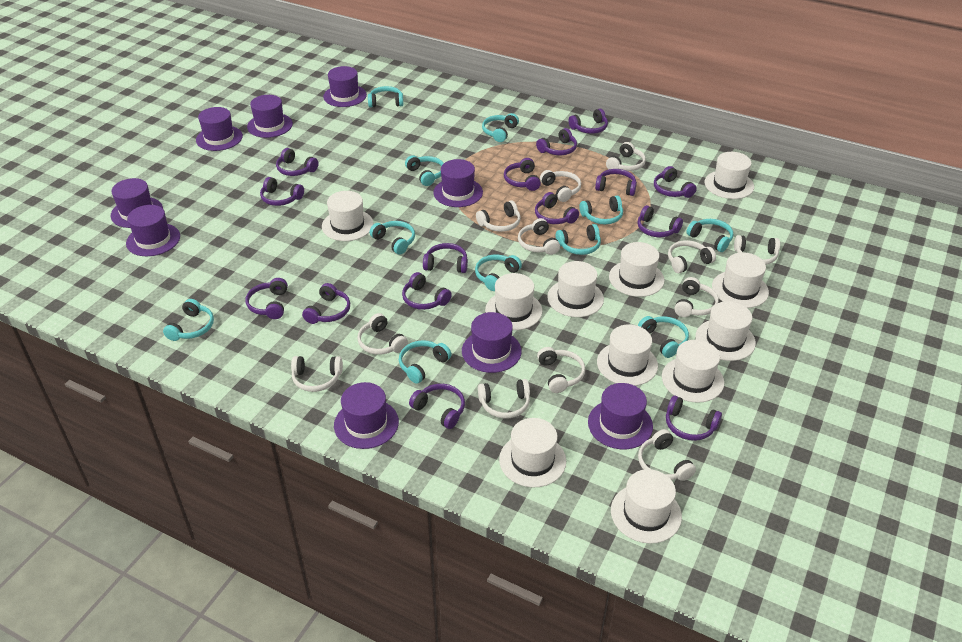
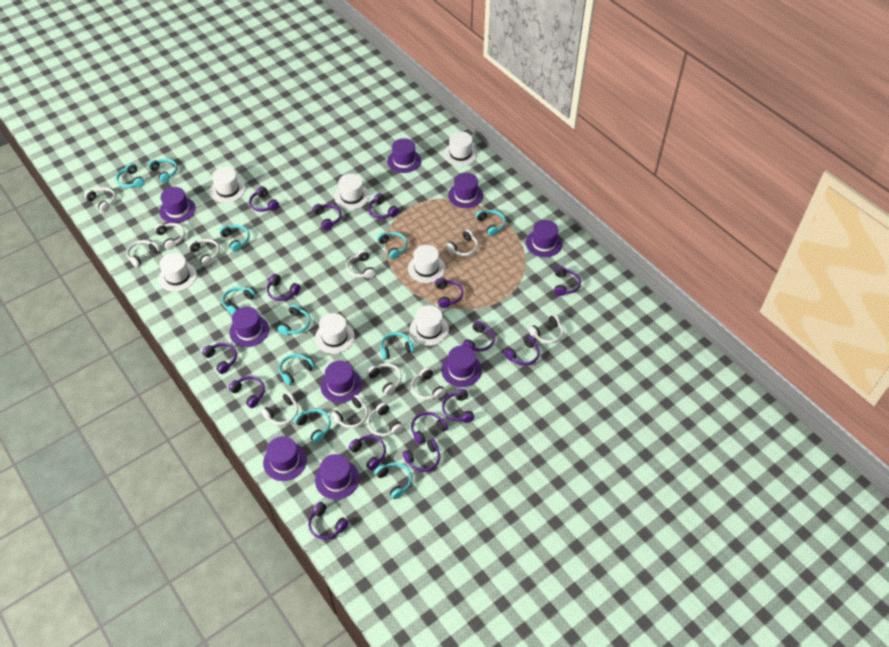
white hat: 11 -> 7

